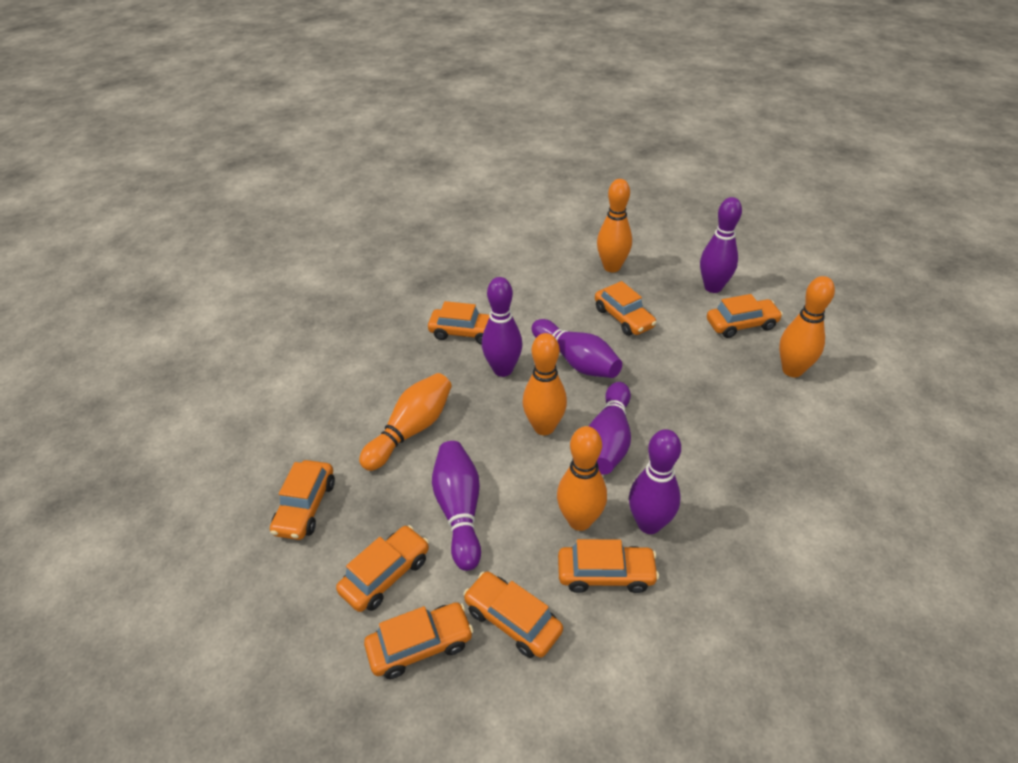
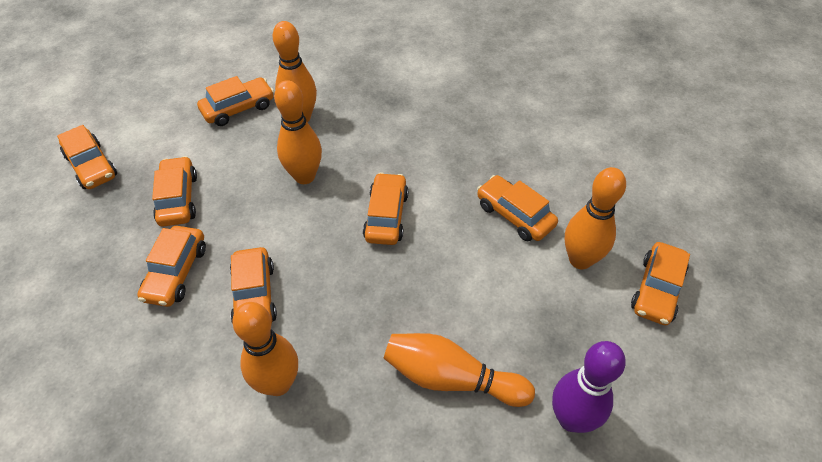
purple bowling pin: 6 -> 1

